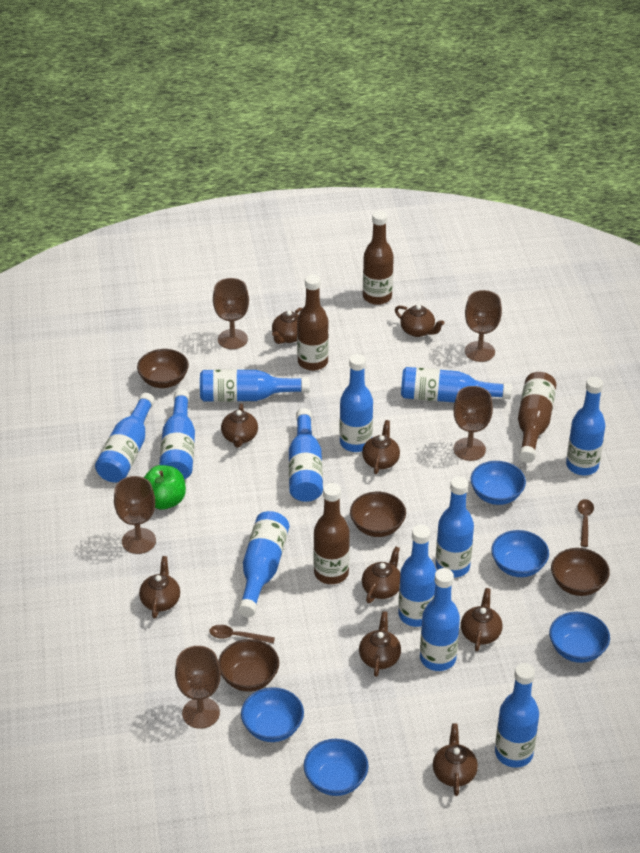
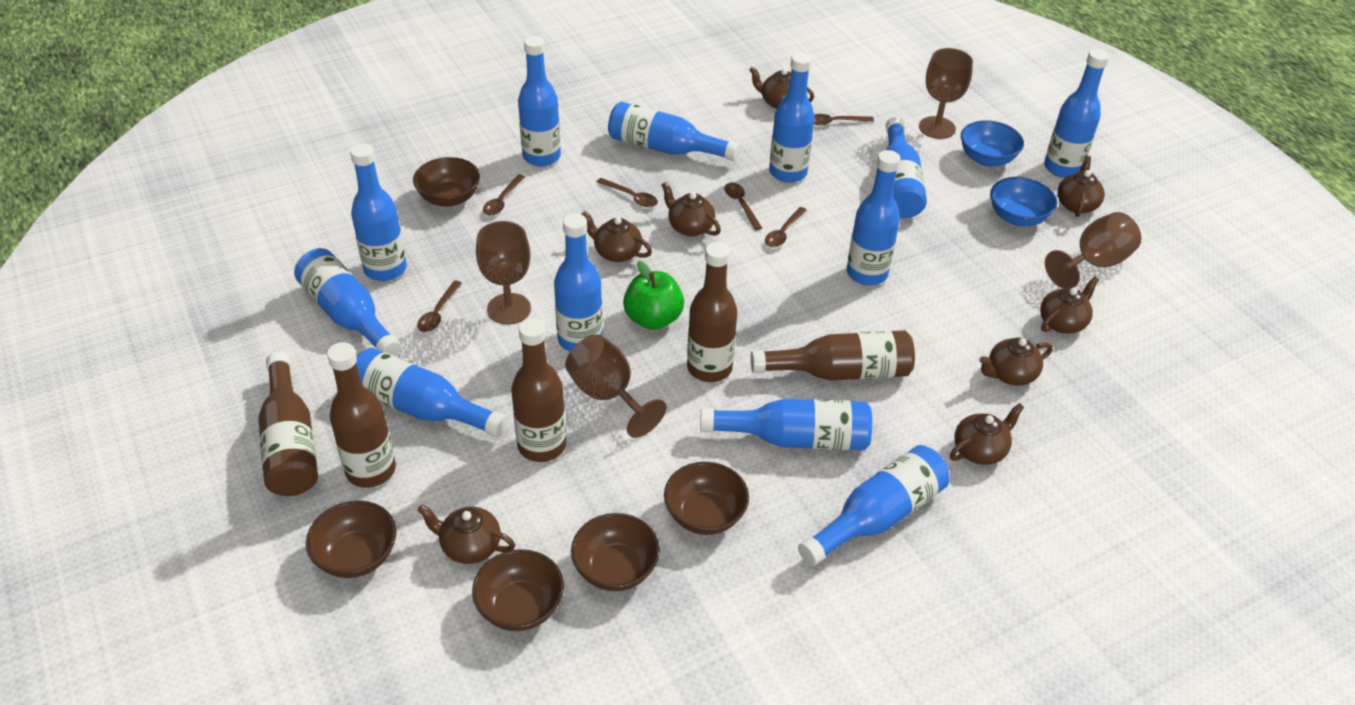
blue bowl: 5 -> 2
brown bottle: 4 -> 5
brown bowl: 4 -> 5
brown goblet: 5 -> 4
brown spoon: 2 -> 6
brown teapot: 9 -> 8

